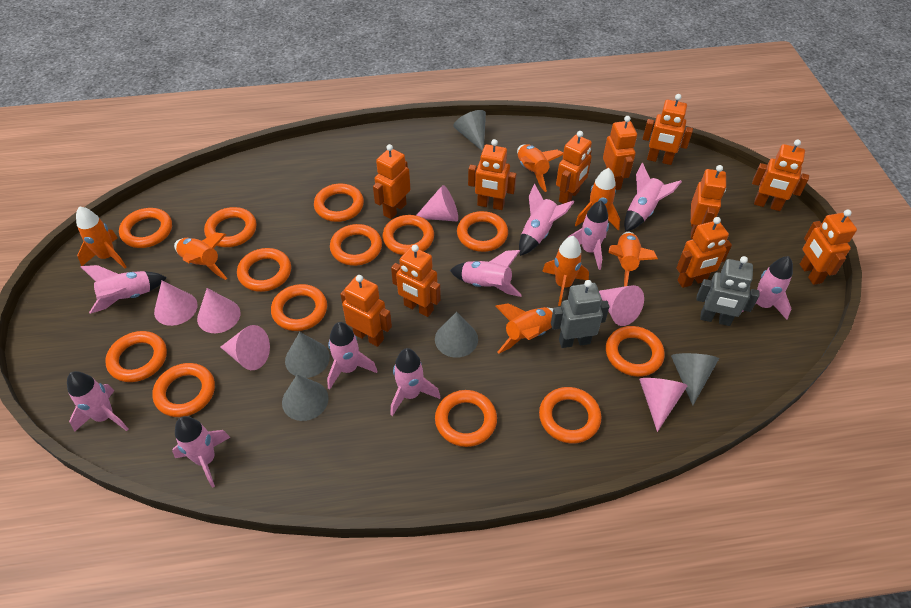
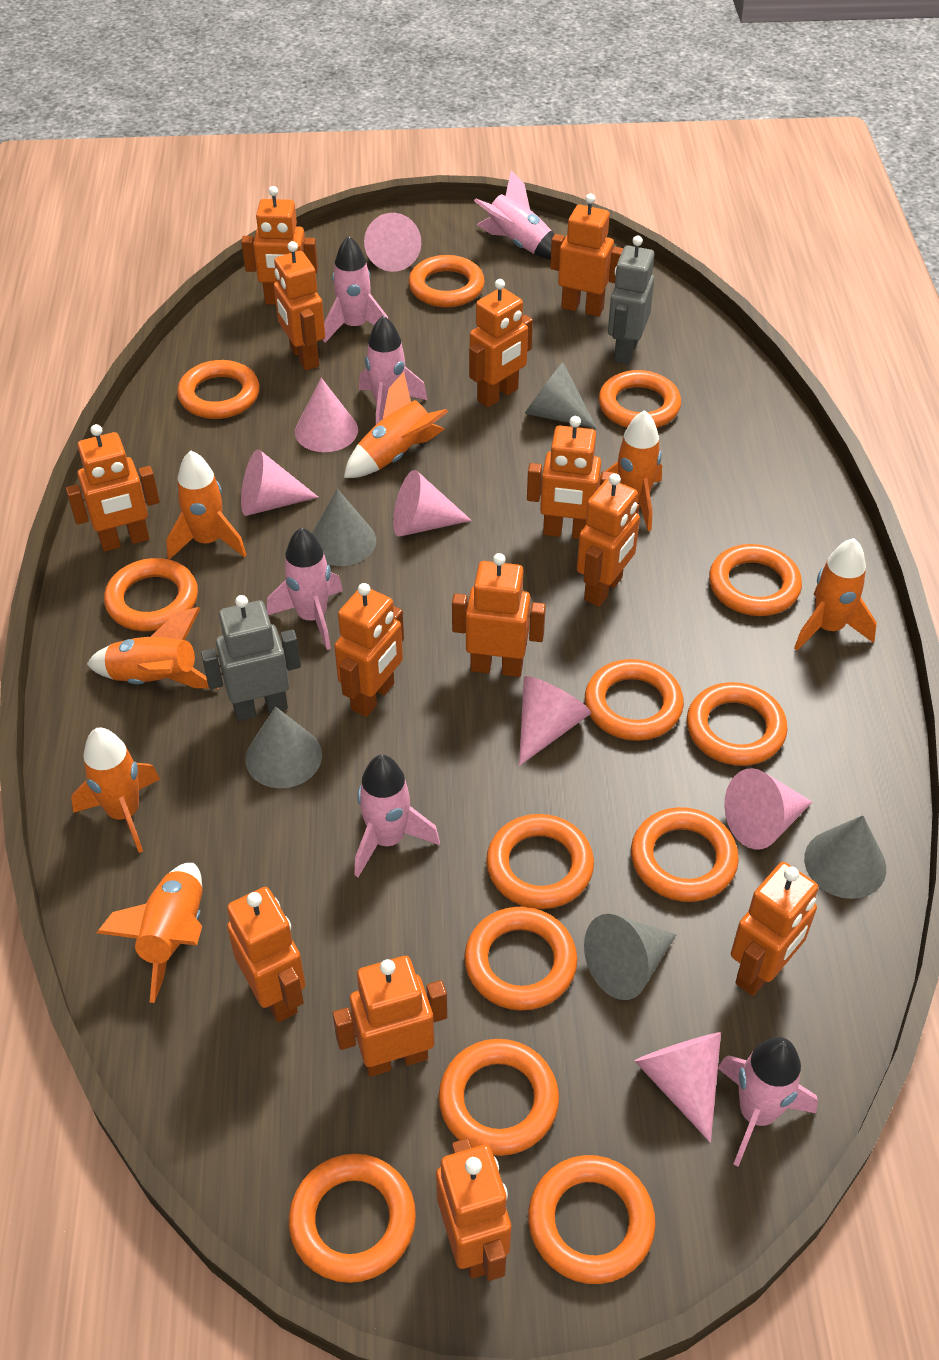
orange robot: 11 -> 13
pink cone: 6 -> 7
pink rocket: 10 -> 6

